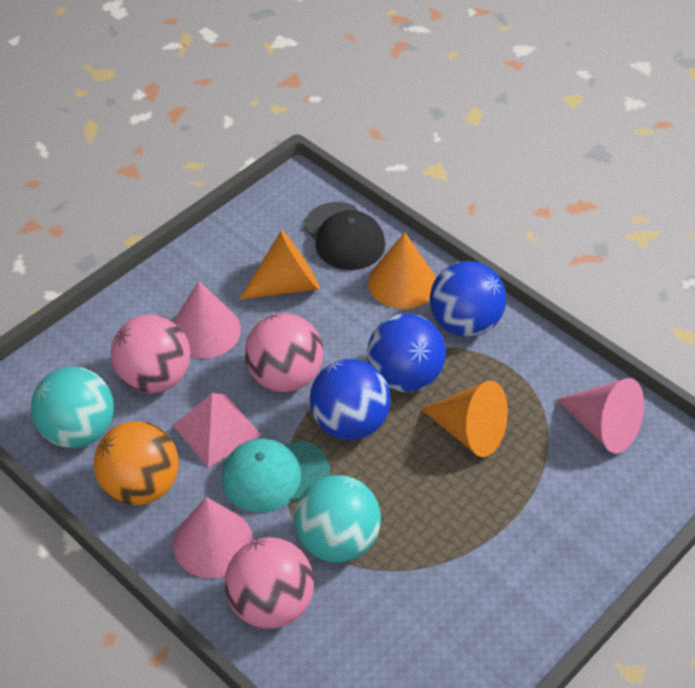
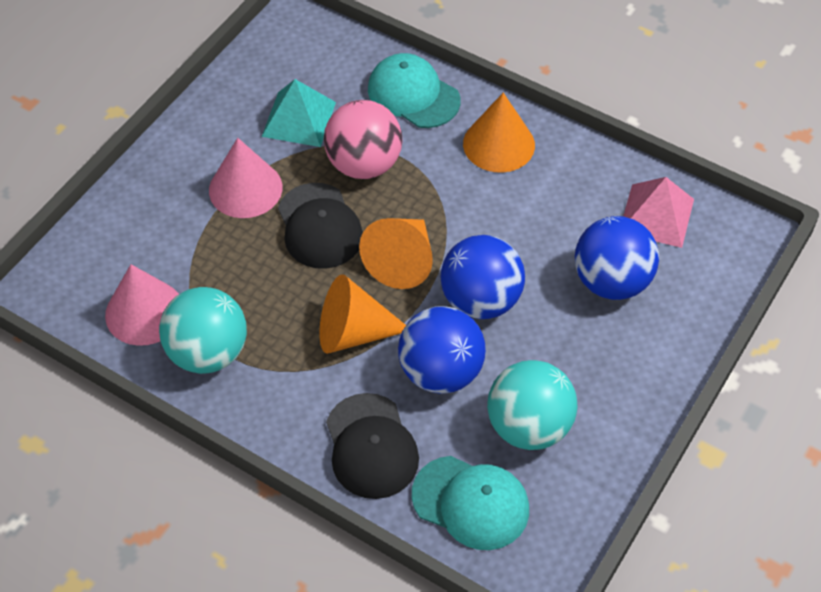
black cap: 1 -> 2
orange ball: 1 -> 0
pink ball: 3 -> 1
pink cone: 3 -> 2
turquoise cap: 1 -> 2
turquoise pyramid: 0 -> 1

